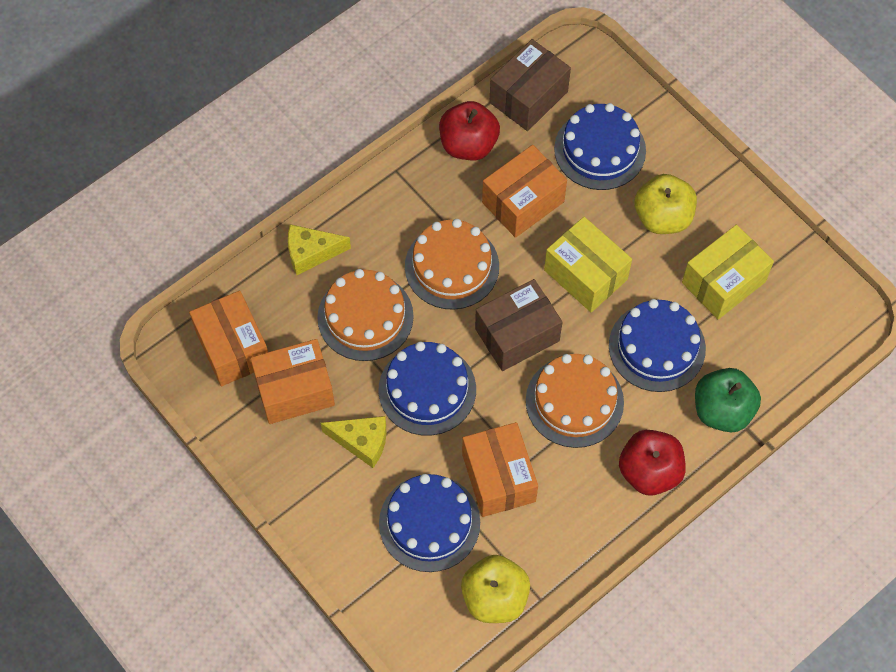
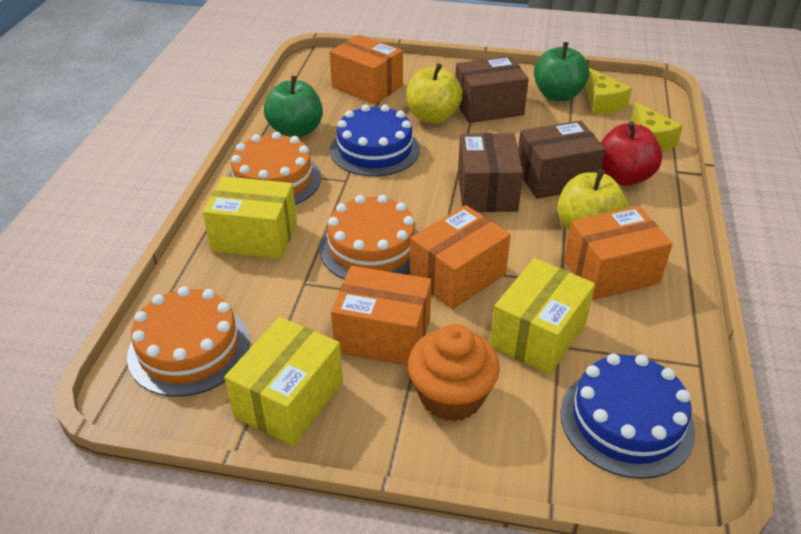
blue cake: 4 -> 2
brown box: 2 -> 3
green apple: 1 -> 2
orange cupcake: 0 -> 1
red apple: 2 -> 1
yellow box: 2 -> 3

